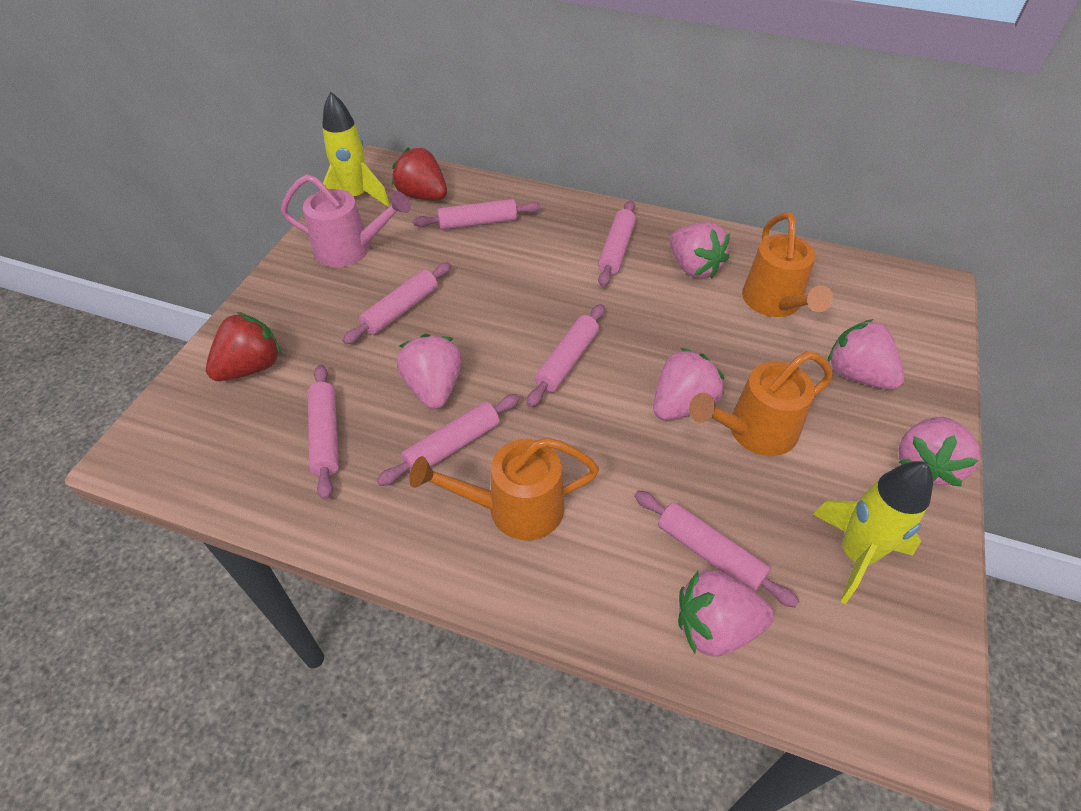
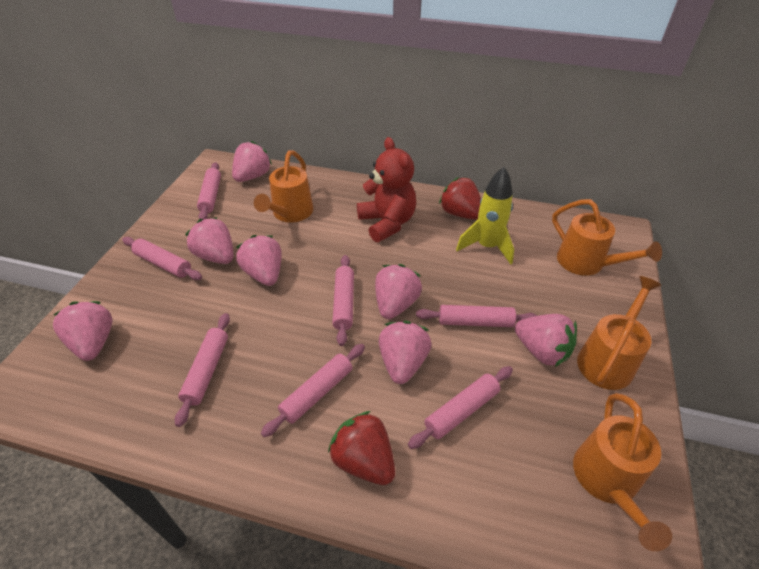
orange watering can: 3 -> 4
pink strawberry: 6 -> 7
pink watering can: 1 -> 0
red teddy bear: 0 -> 1
yellow rocket: 2 -> 1

